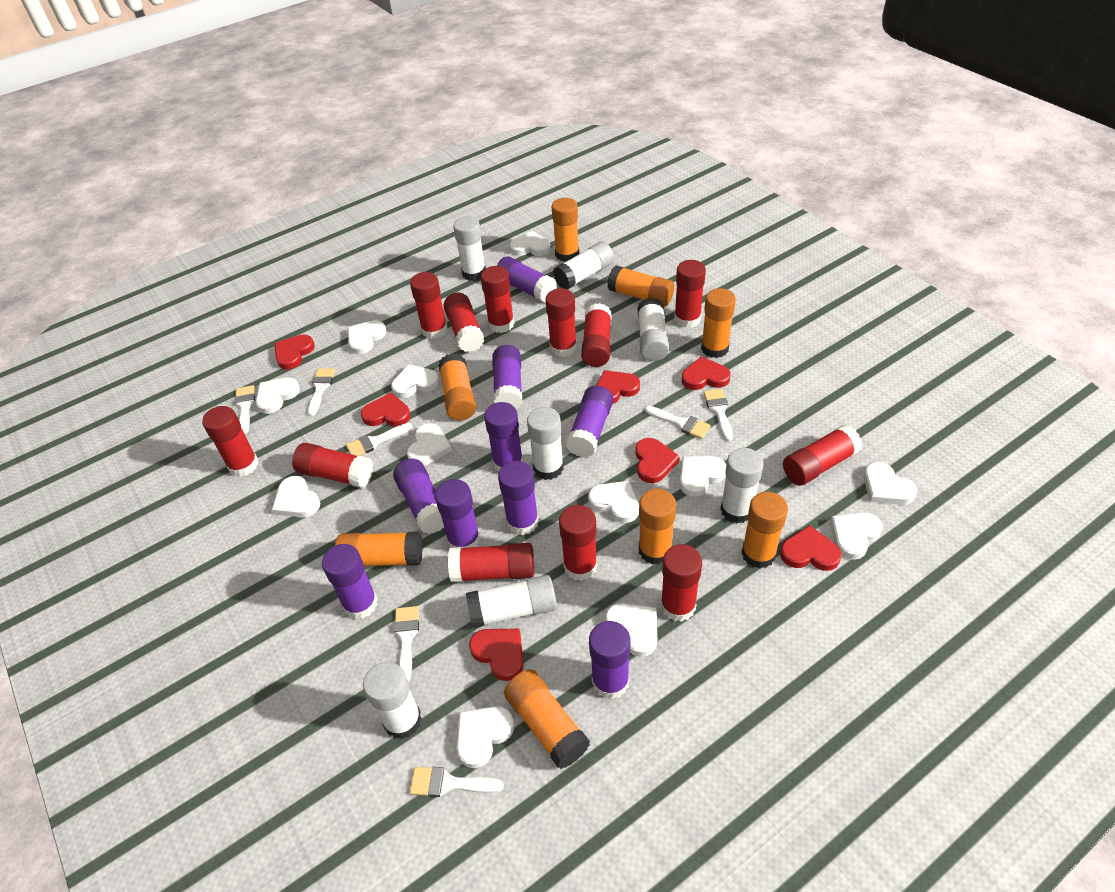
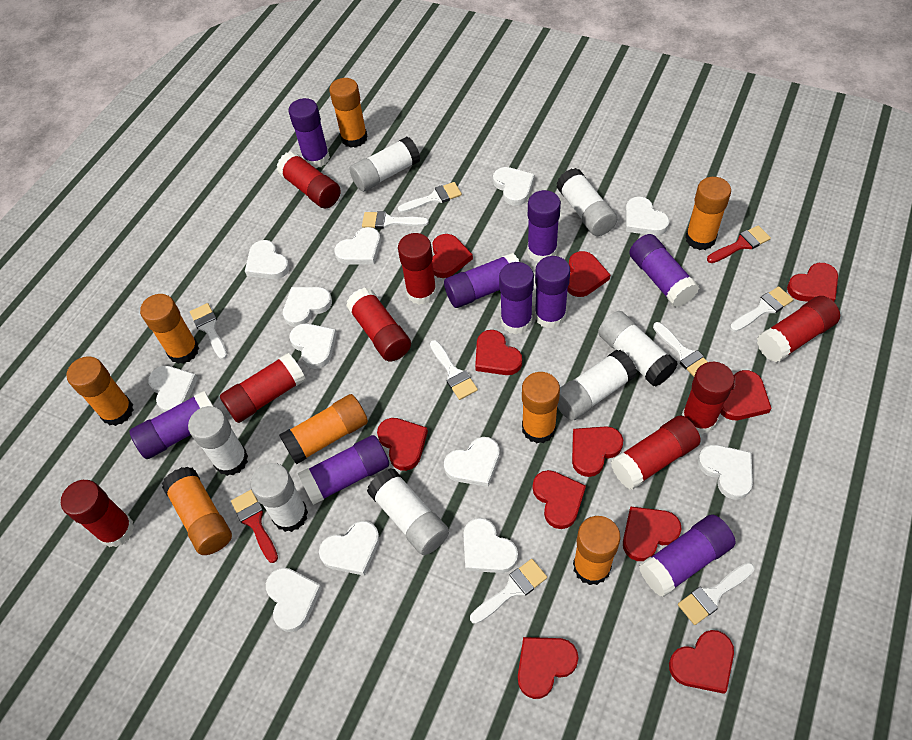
red brush: 0 -> 2
red glue stick: 12 -> 8
red heart: 7 -> 11
white brush: 7 -> 8

